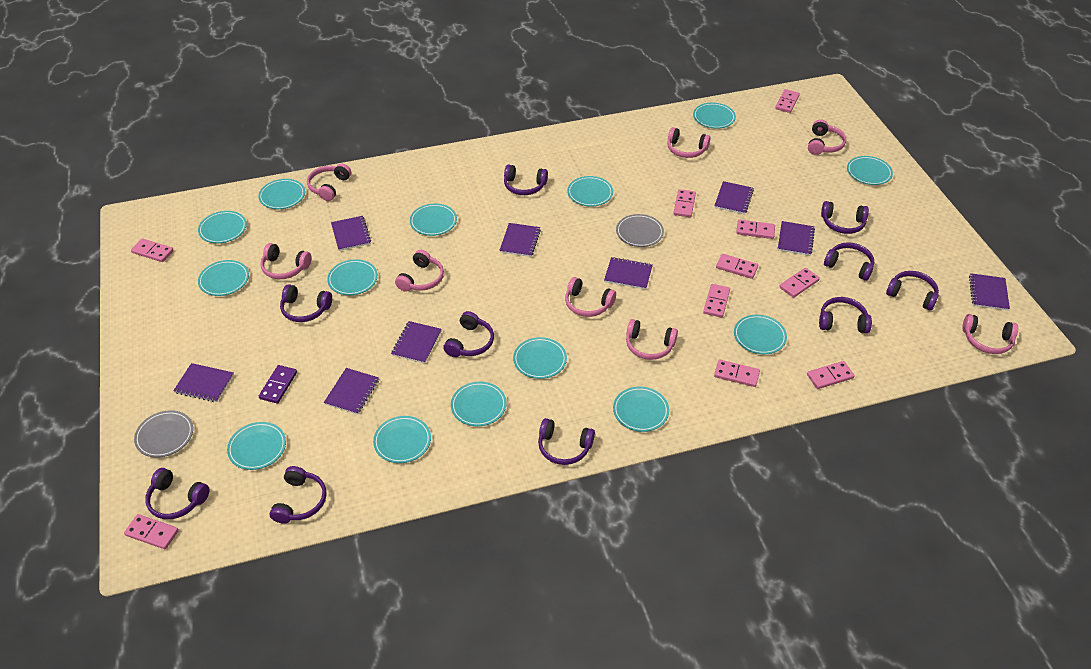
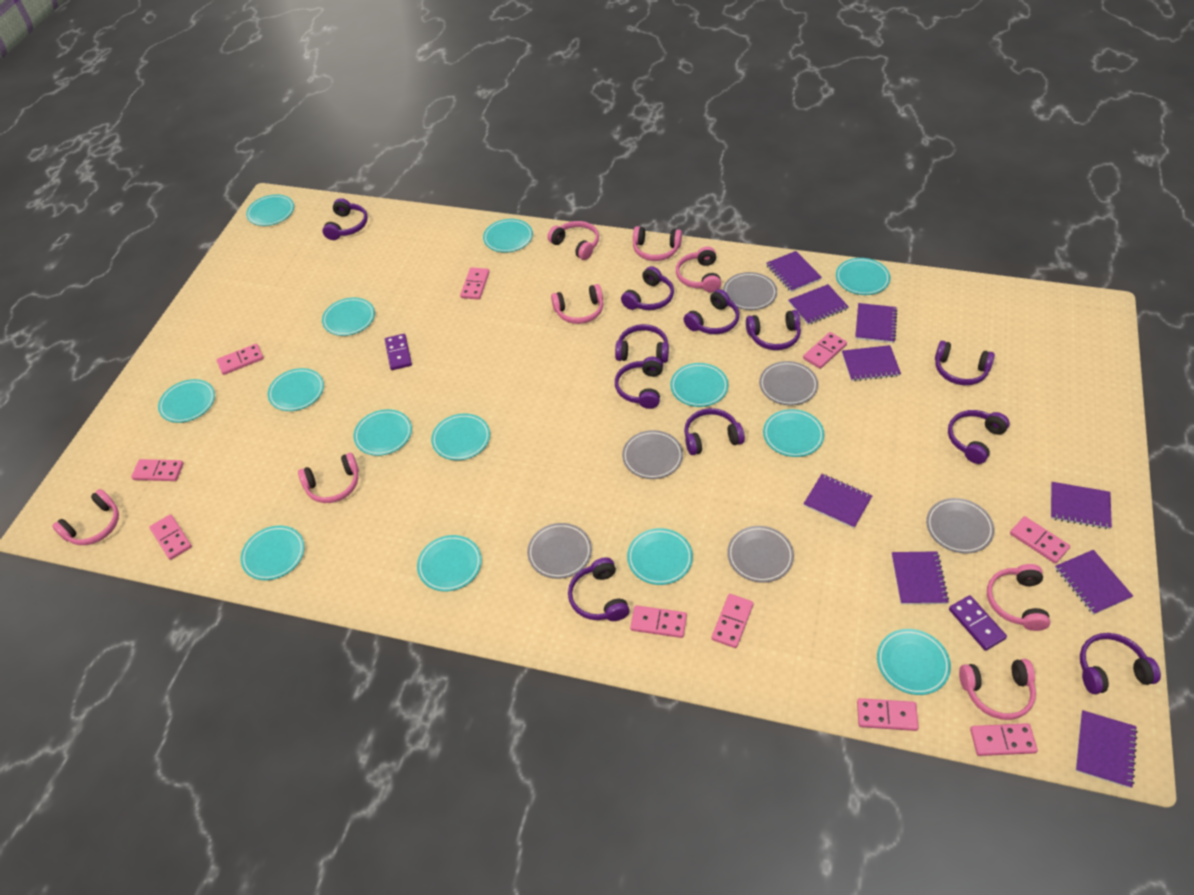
grey plate: 2 -> 6
purple domino: 1 -> 2
purple headphones: 10 -> 11

